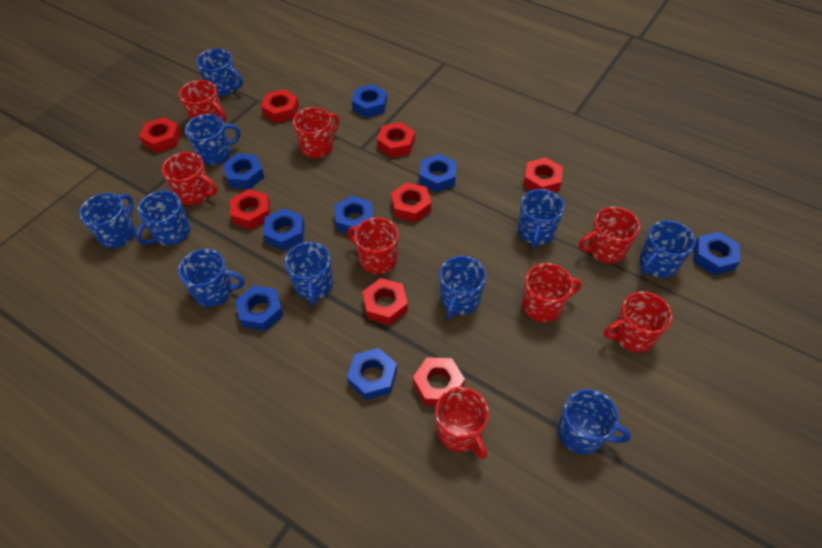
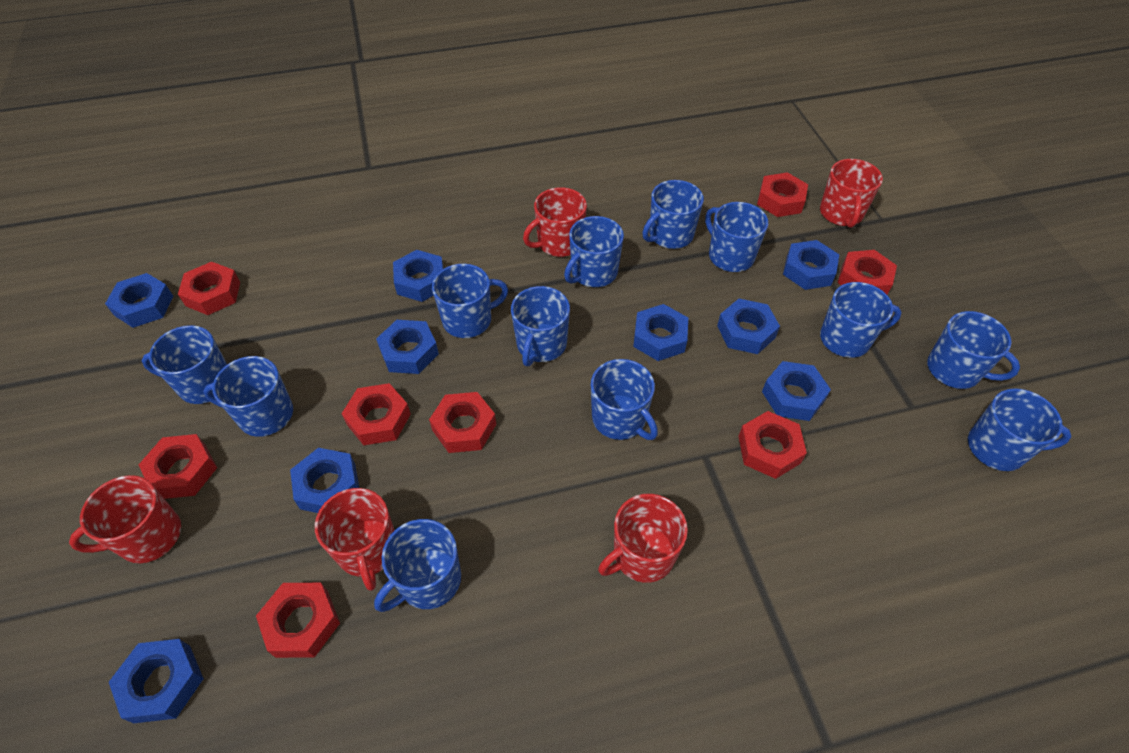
blue mug: 10 -> 12
blue nut: 8 -> 9
red mug: 8 -> 5

